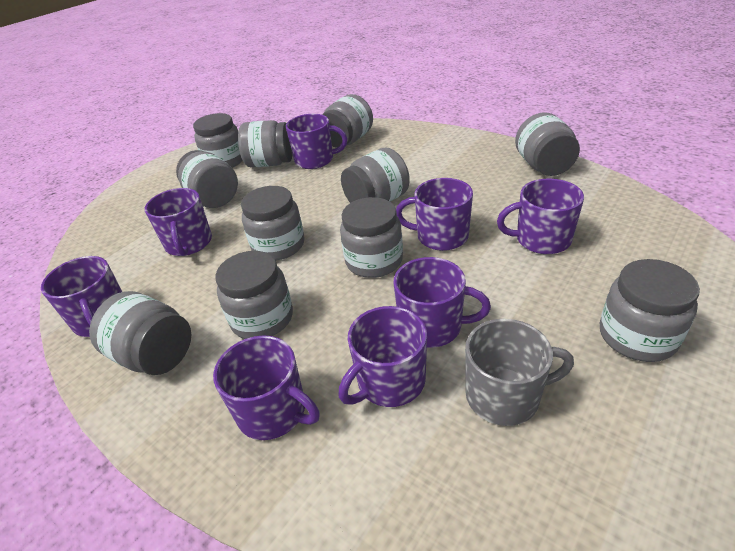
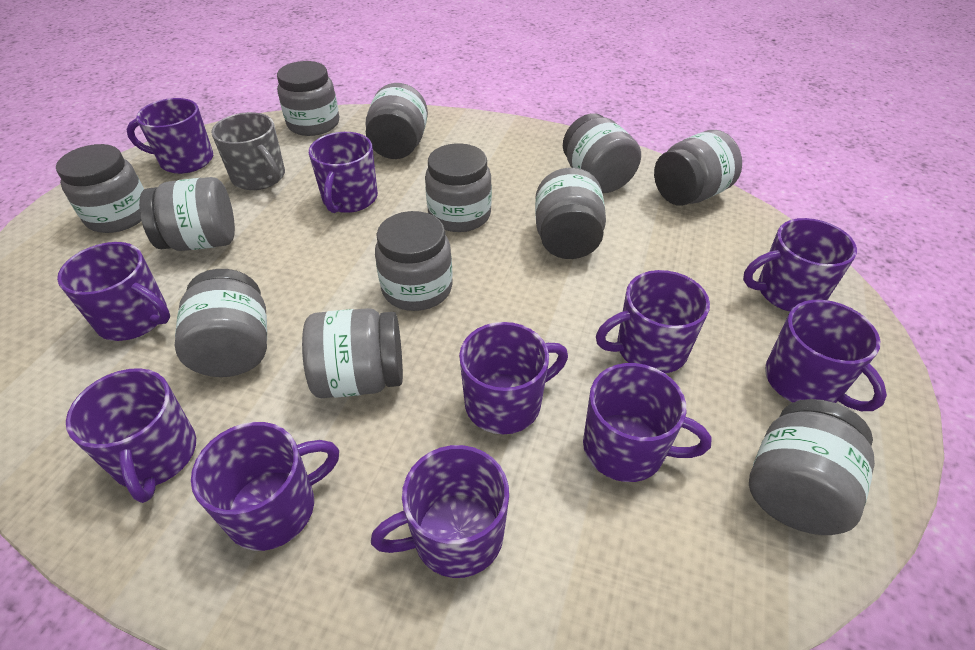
grey jar: 11 -> 12
purple mug: 8 -> 11

